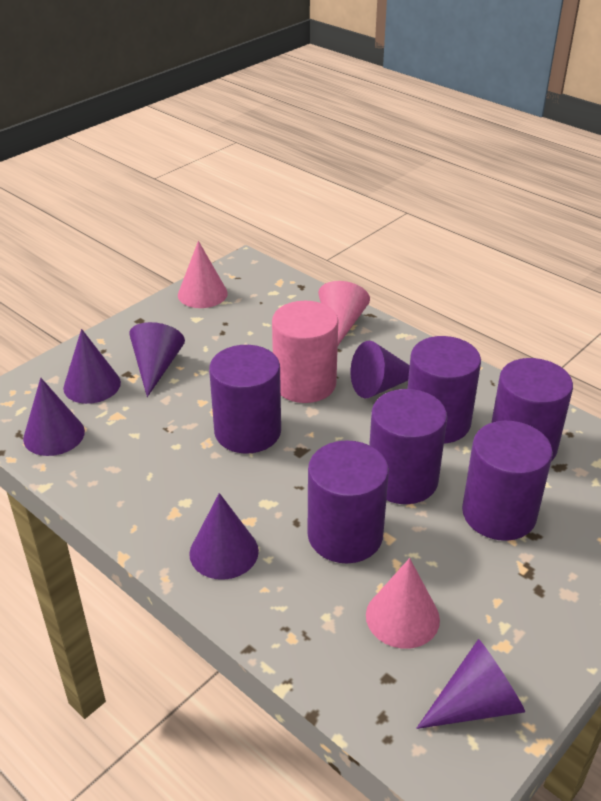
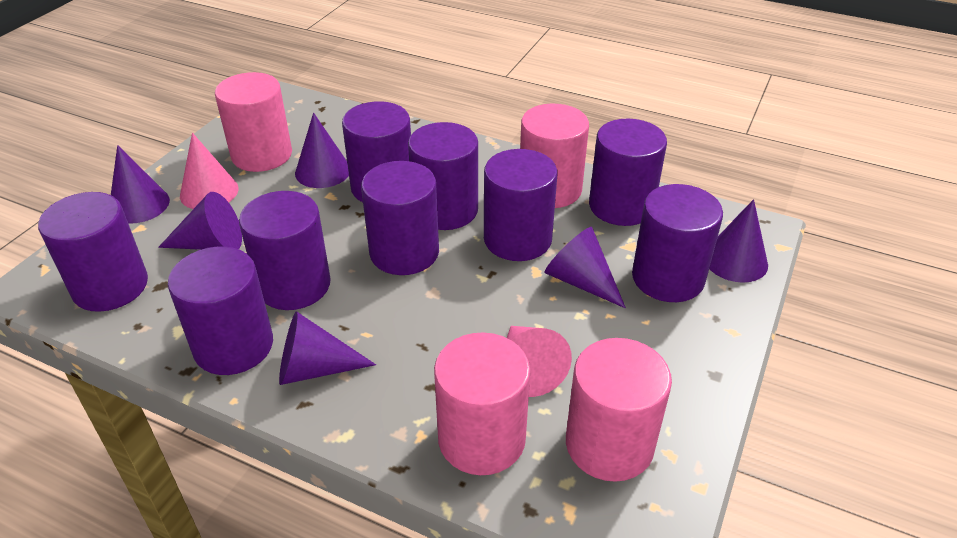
pink cone: 3 -> 2
pink cylinder: 1 -> 4
purple cylinder: 6 -> 9

